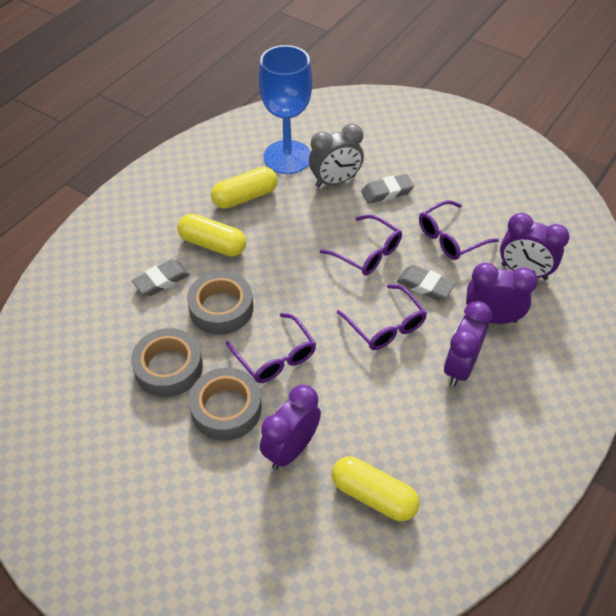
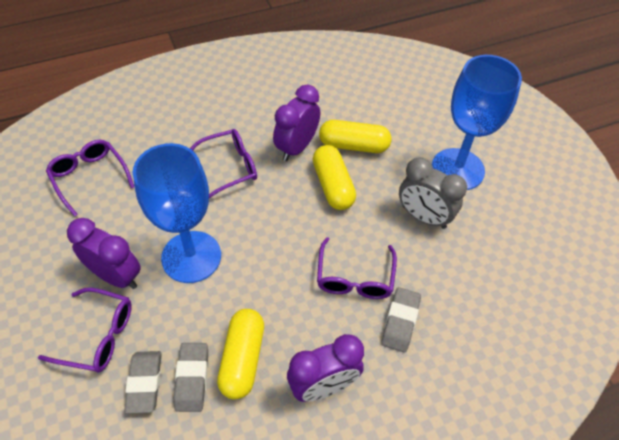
blue goblet: 1 -> 2
grey tape: 3 -> 0
purple clock: 4 -> 3

